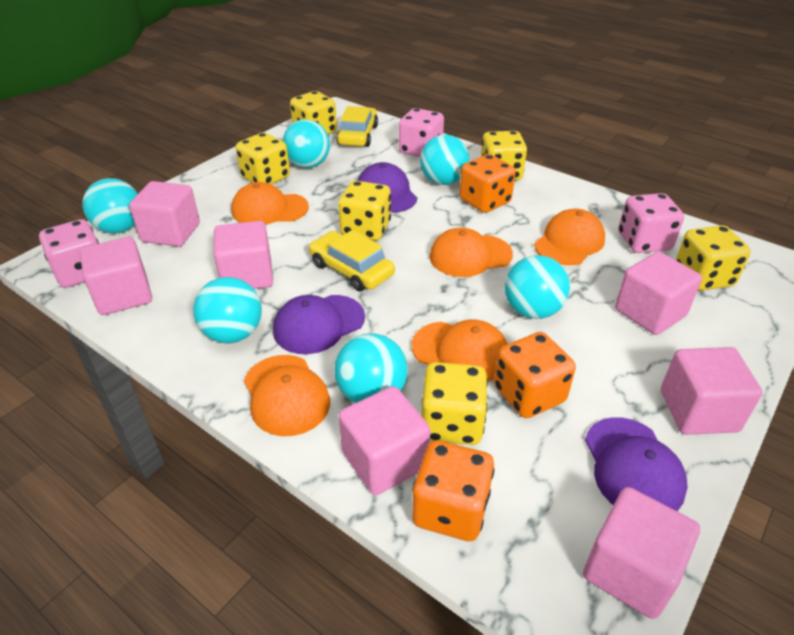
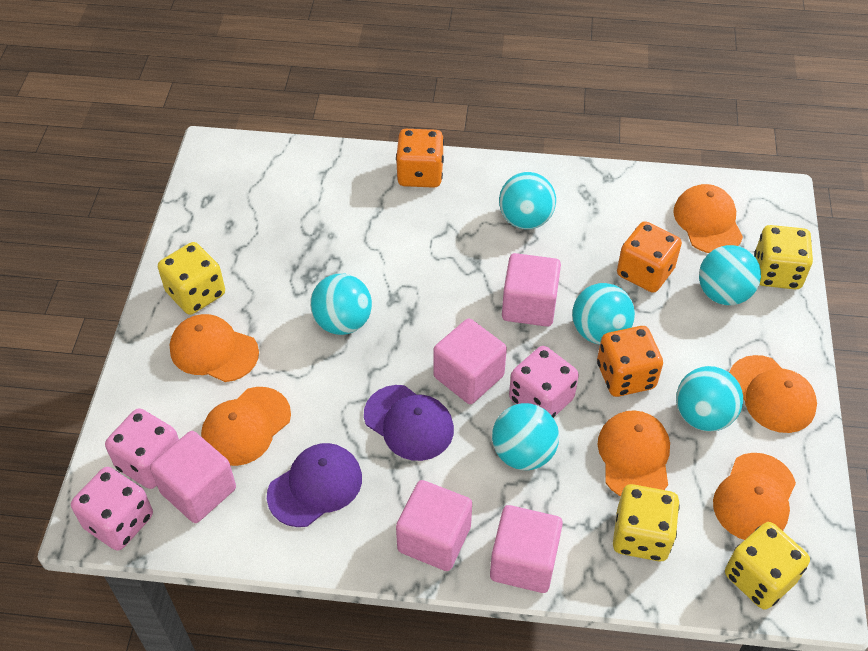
orange cap: 5 -> 6
pink cube: 7 -> 5
purple cap: 3 -> 2
yellow car: 2 -> 0
yellow dice: 6 -> 4

